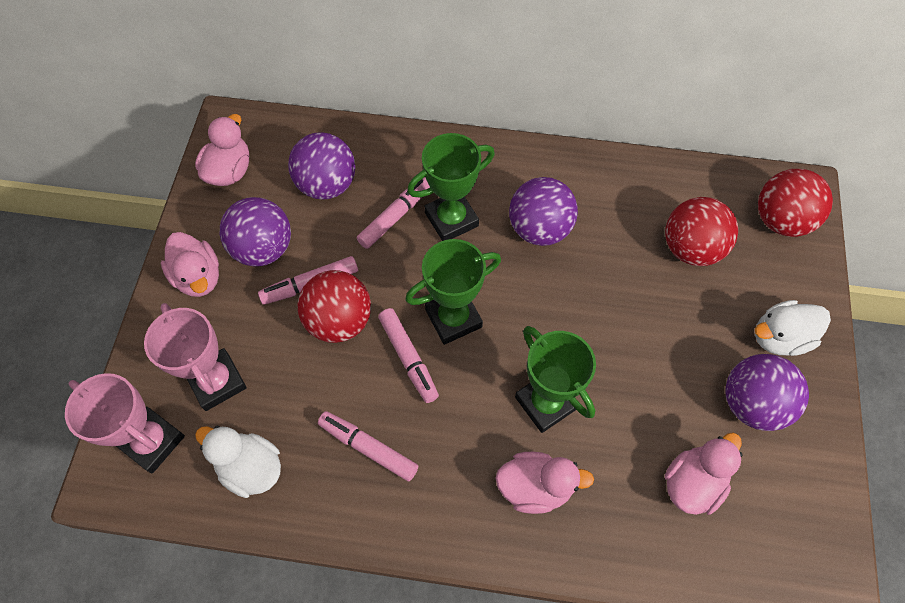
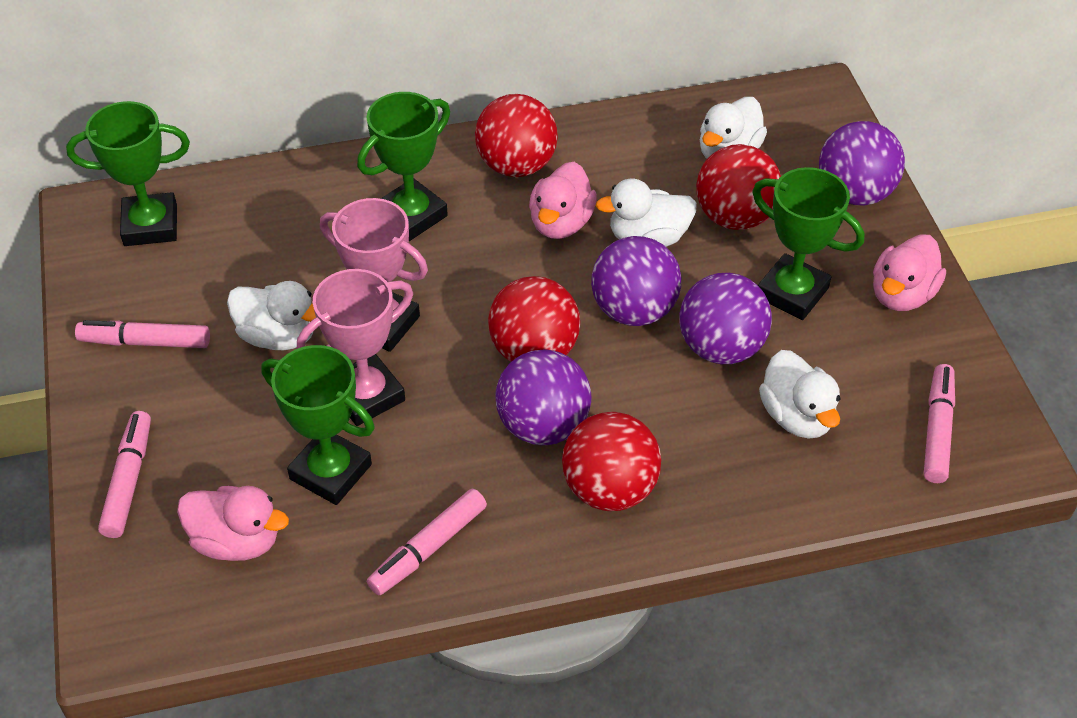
green trophy: 3 -> 4
pink duck: 4 -> 3
red ball: 3 -> 4
white duck: 2 -> 4

